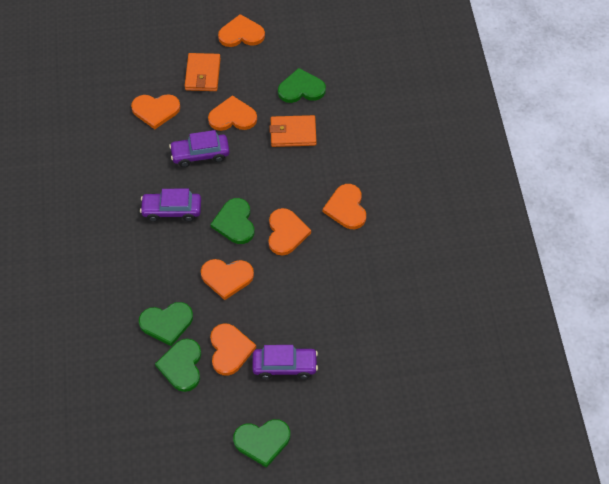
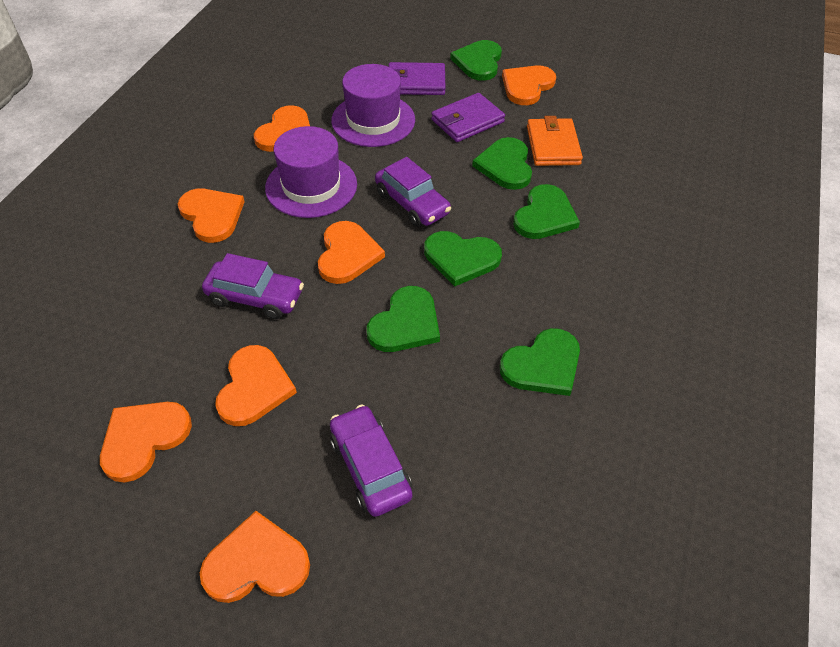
green heart: 5 -> 6
orange wallet: 2 -> 1
purple hat: 0 -> 2
purple wallet: 0 -> 2

